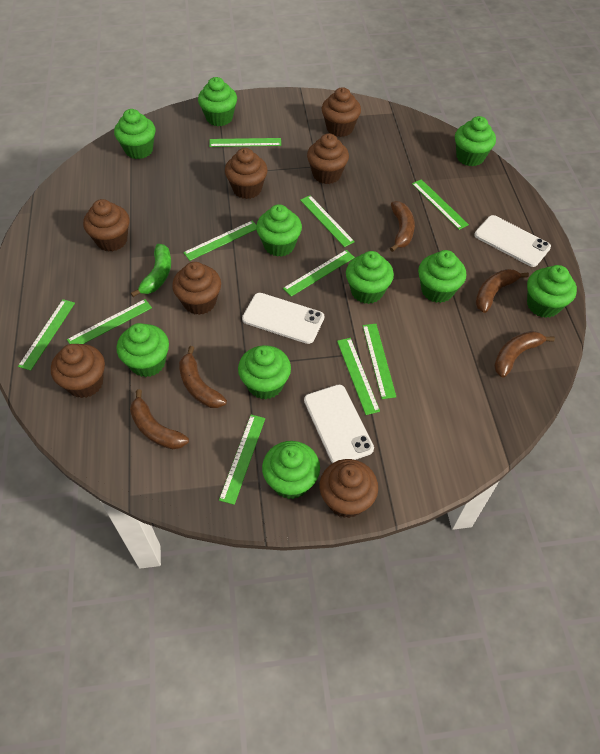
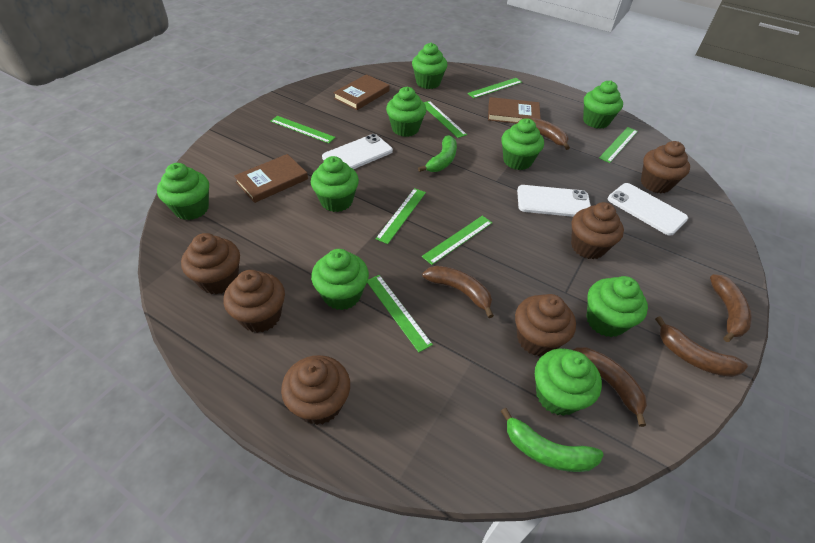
brown book: 0 -> 3
brown cupcake: 7 -> 6
green banana: 1 -> 2
green cupcake: 10 -> 9
green ruler: 10 -> 7

